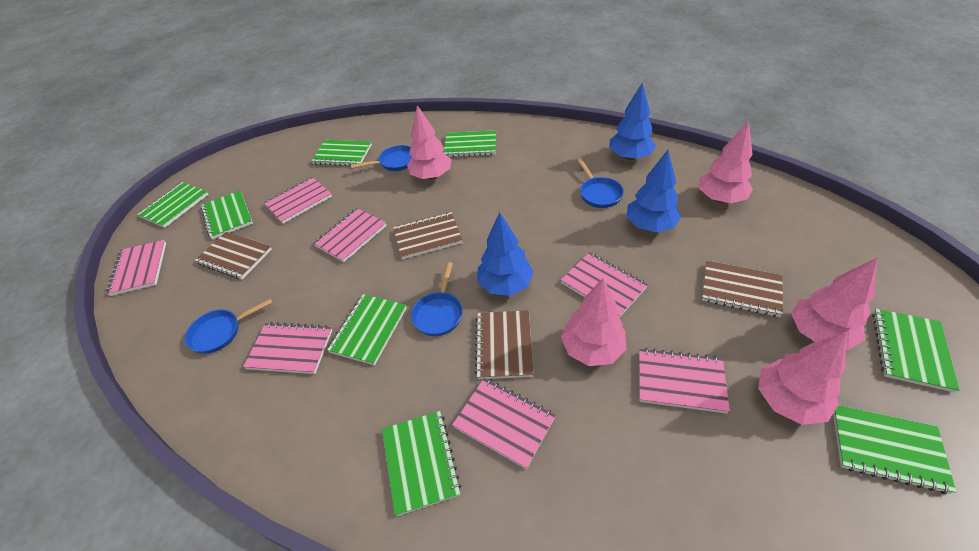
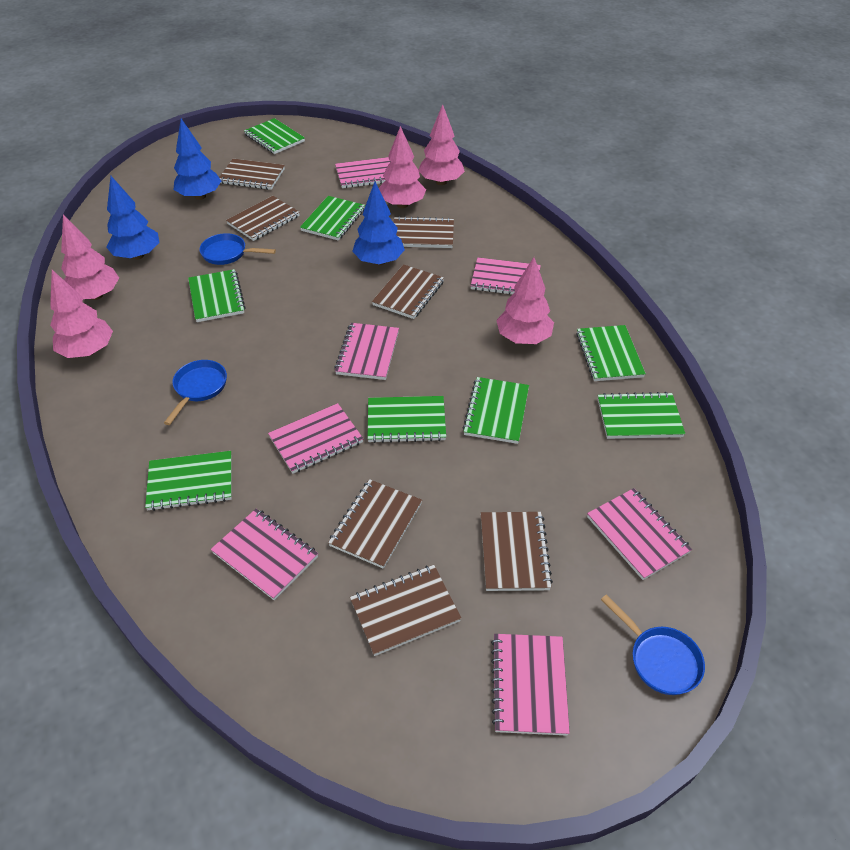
blue pan: 4 -> 3
brown notebook: 4 -> 7

